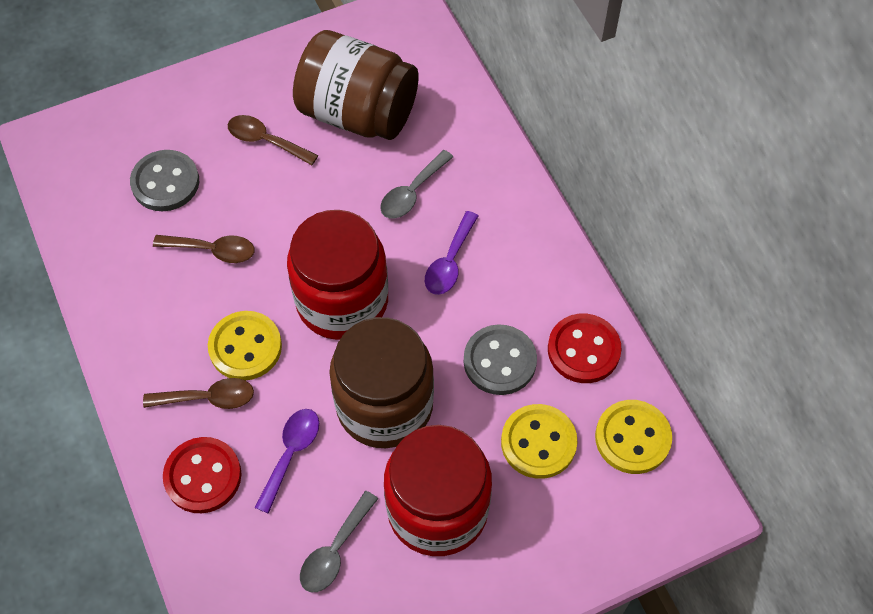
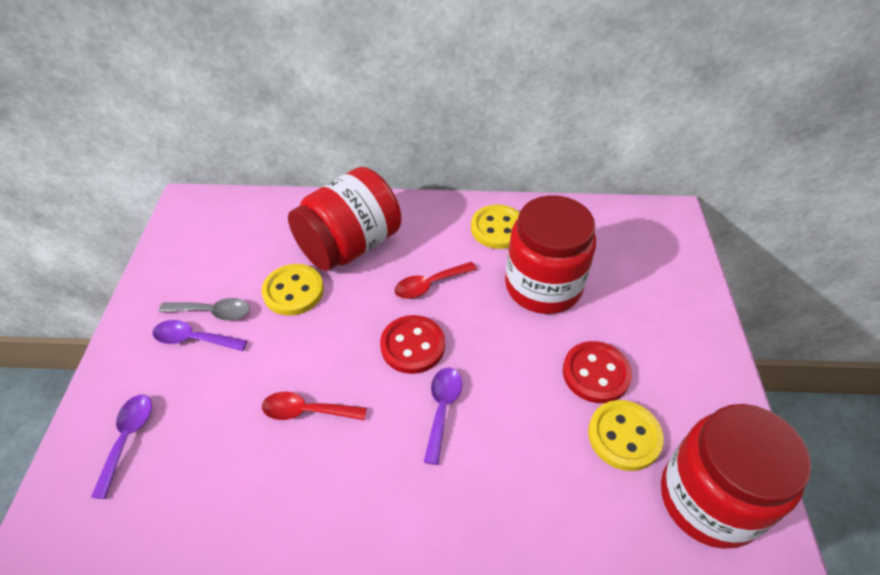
brown jar: 2 -> 0
brown spoon: 3 -> 0
grey button: 2 -> 0
grey spoon: 2 -> 1
purple spoon: 2 -> 3
red jar: 2 -> 3
red spoon: 0 -> 2

